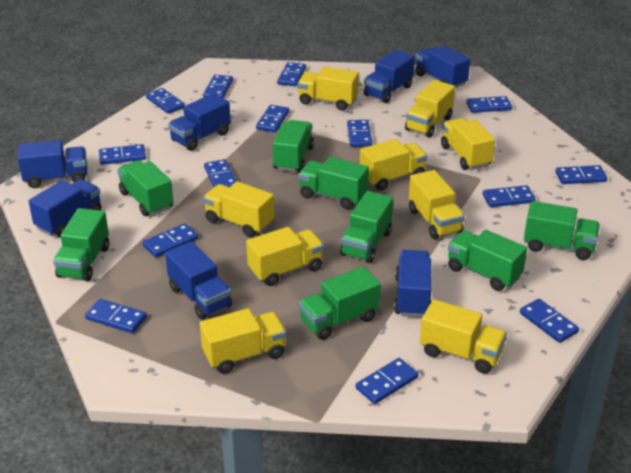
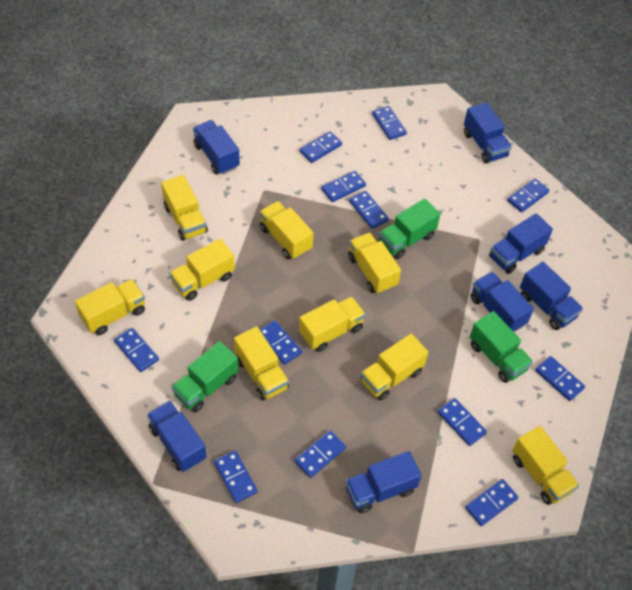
blue domino: 14 -> 12
green truck: 8 -> 3

